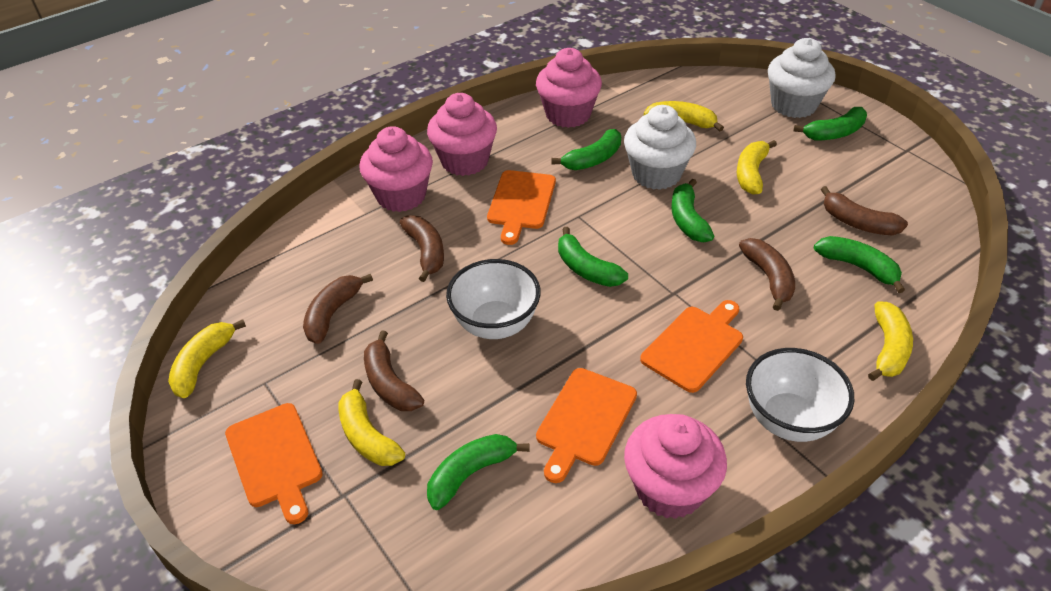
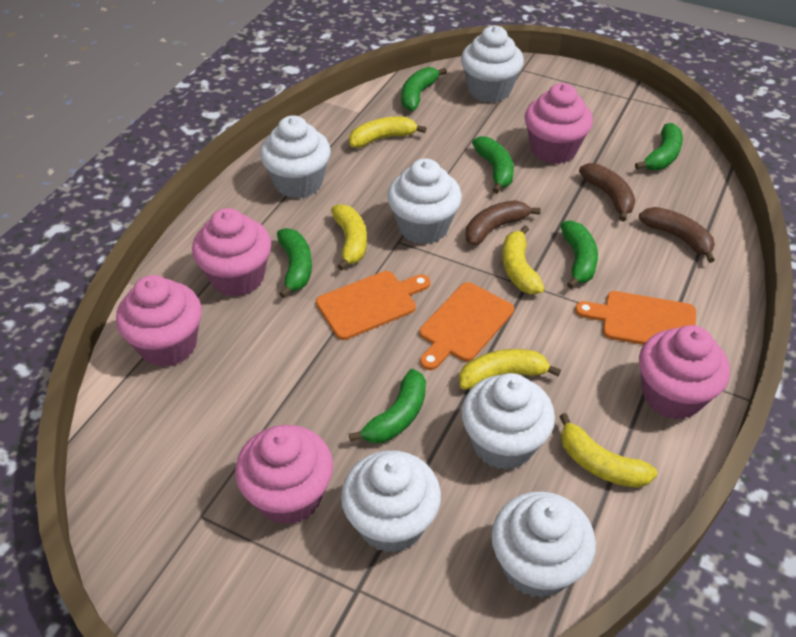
brown banana: 5 -> 3
orange cutting board: 4 -> 3
pink cupcake: 4 -> 5
white bowl: 2 -> 0
white cupcake: 2 -> 6

